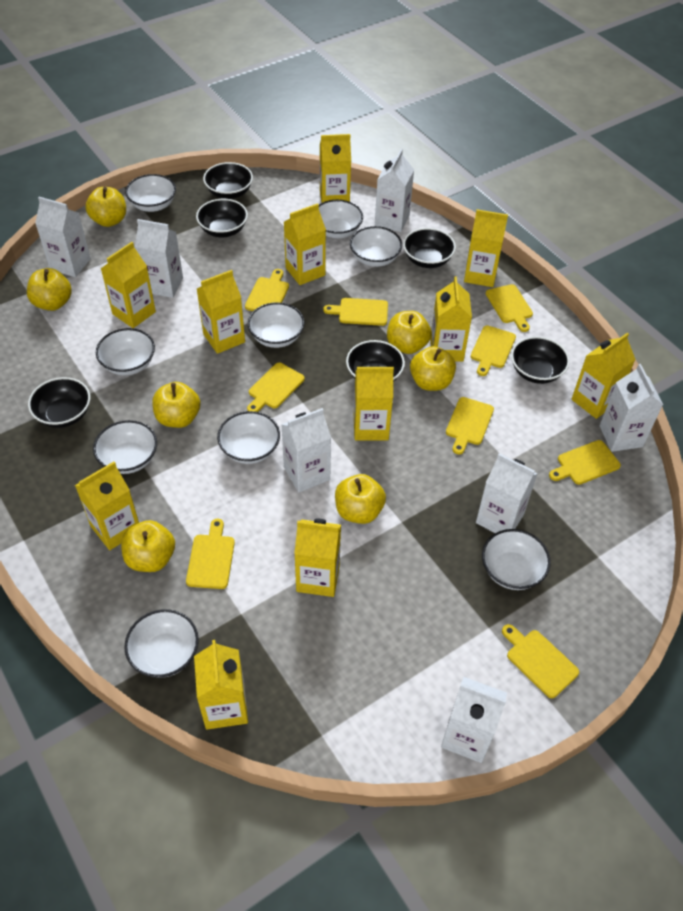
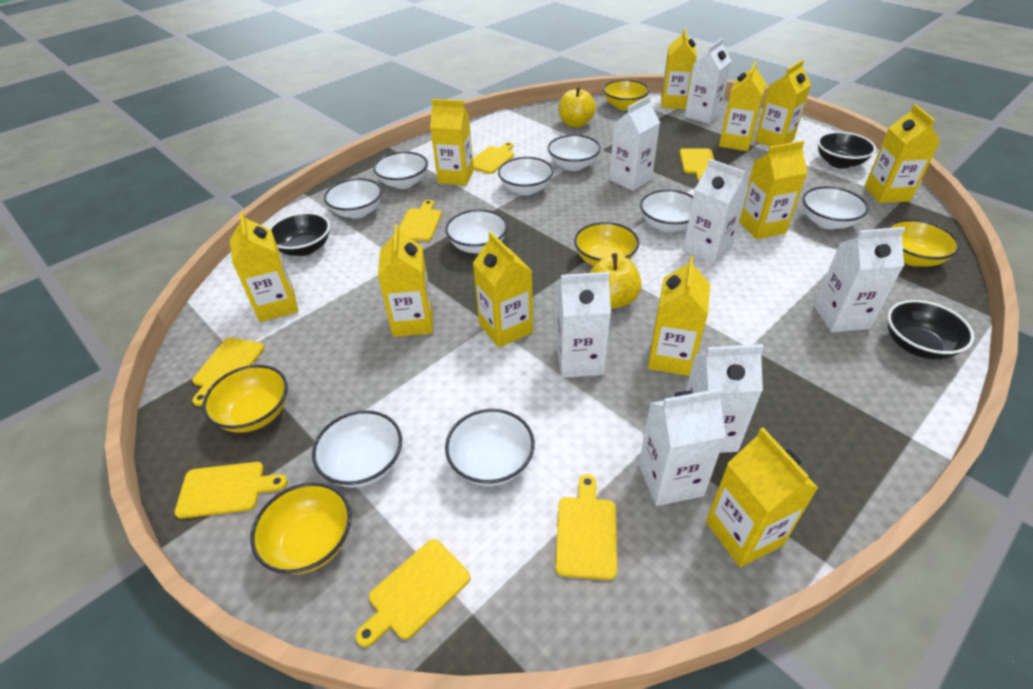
black bowl: 6 -> 3
yellow apple: 7 -> 2
yellow bowl: 0 -> 5
yellow cutting board: 9 -> 7

